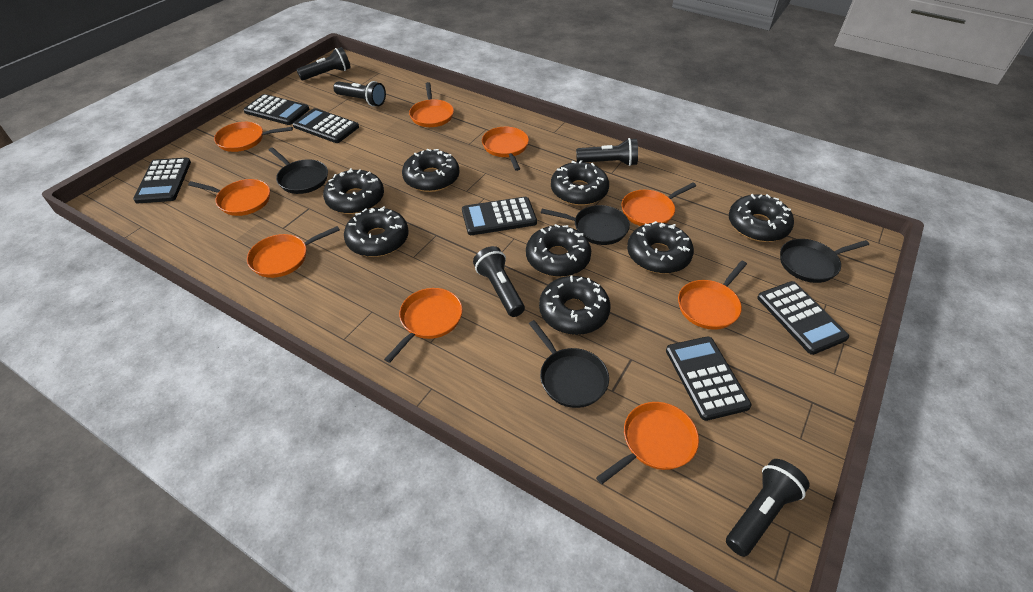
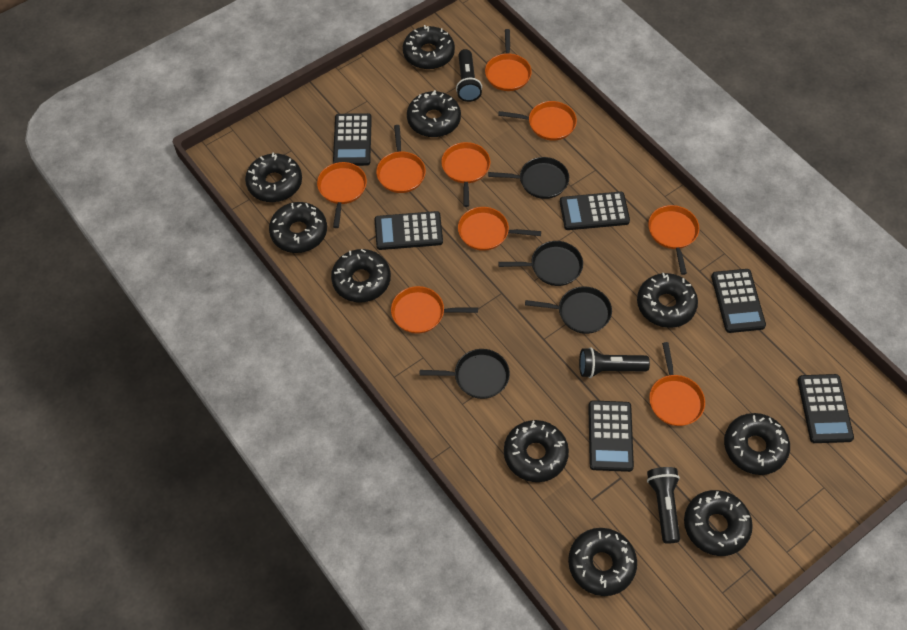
black donut: 8 -> 10
black flashlight: 5 -> 3

